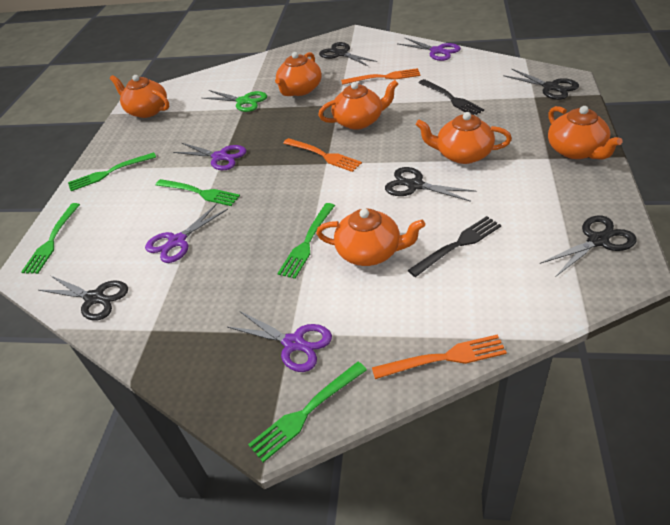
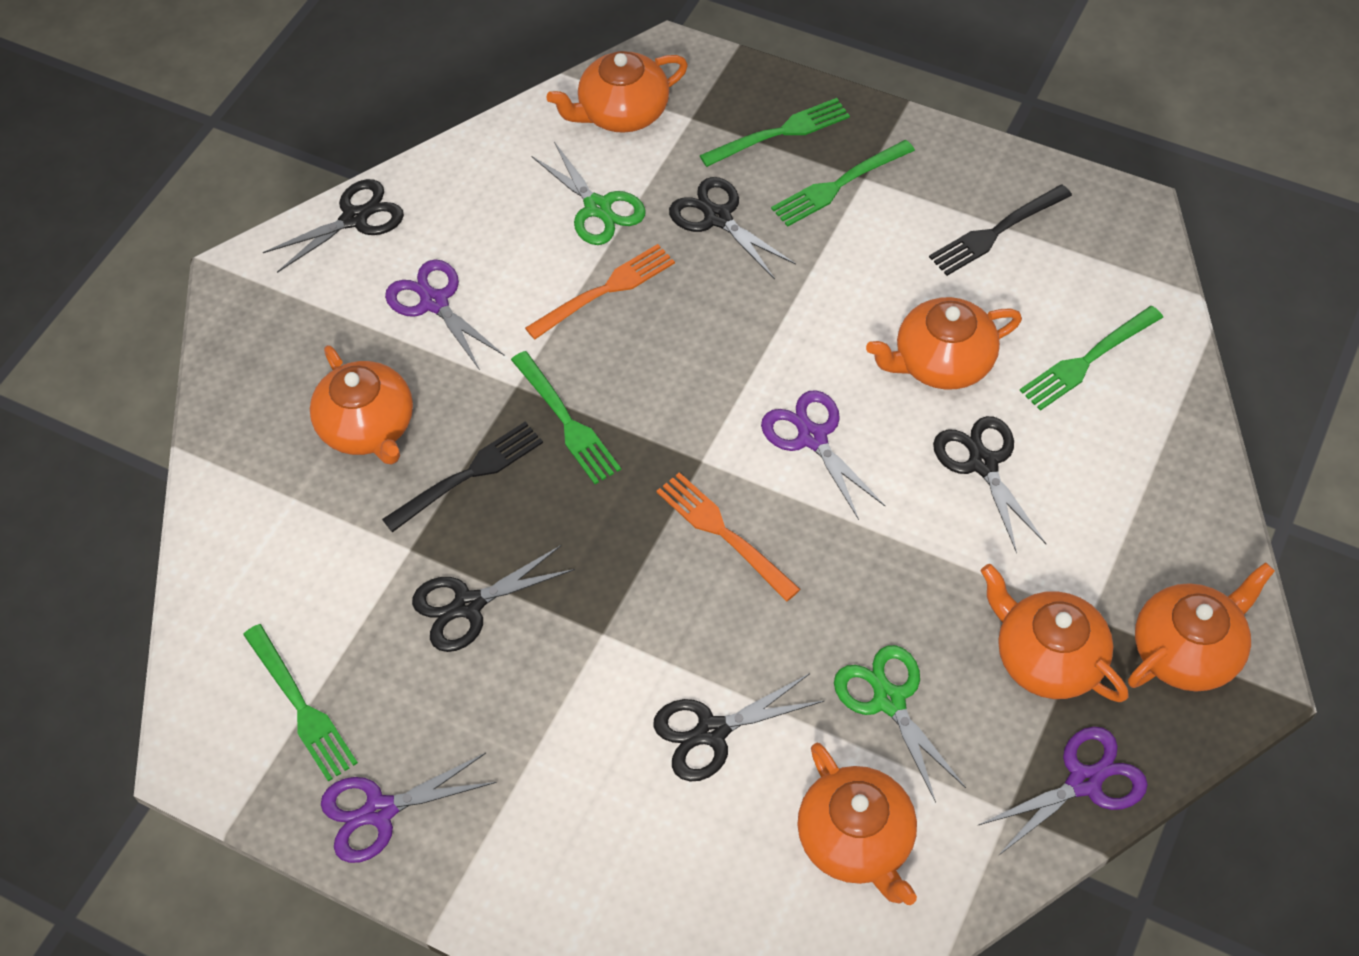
green scissors: 1 -> 2
orange fork: 3 -> 2

